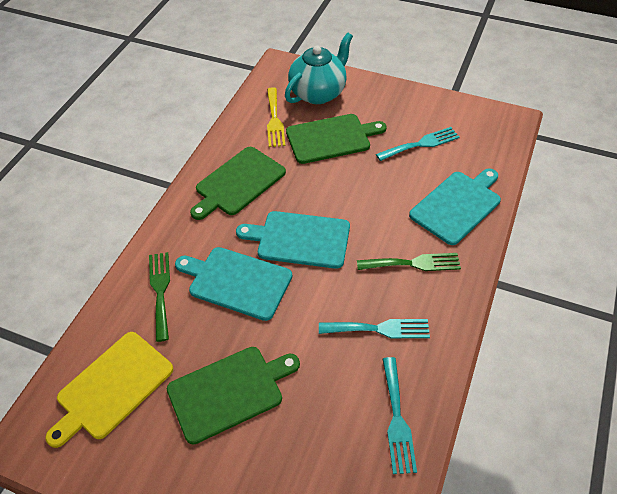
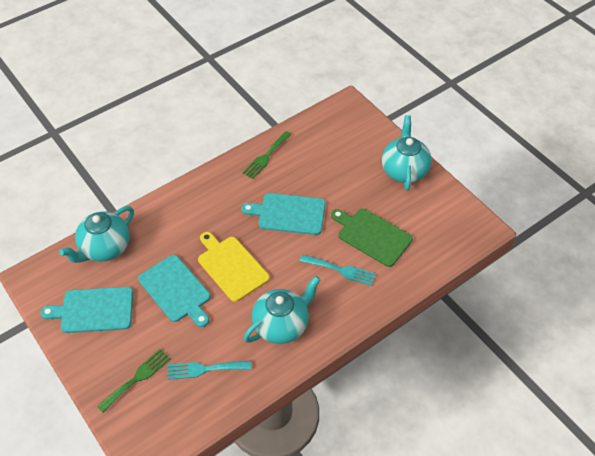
green cutting board: 3 -> 1
turquoise fork: 3 -> 2
turquoise teapot: 1 -> 3
yellow fork: 1 -> 0

